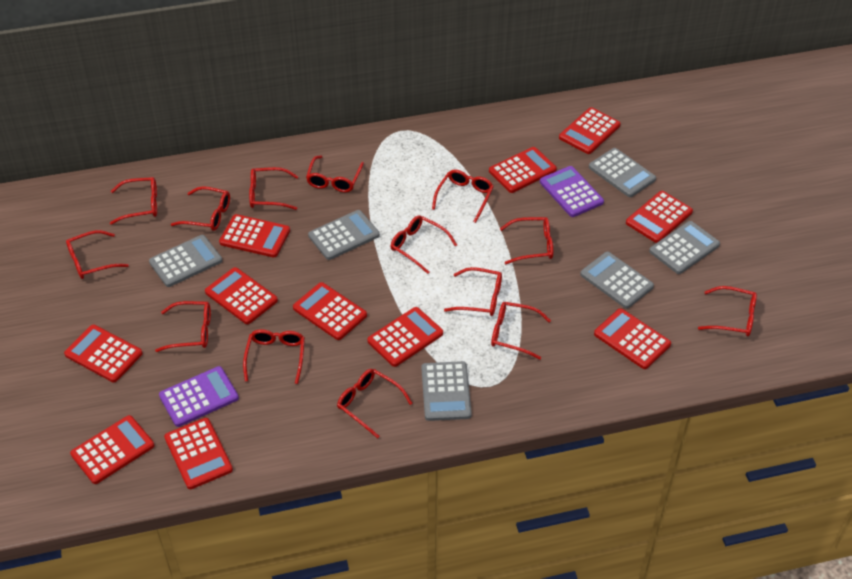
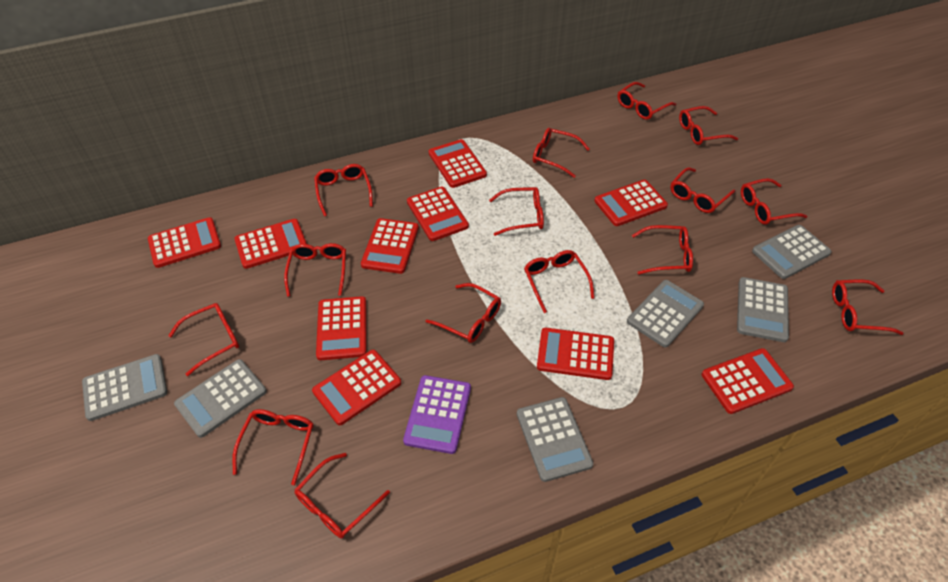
purple calculator: 2 -> 1
red calculator: 11 -> 10
red glasses: 14 -> 15

